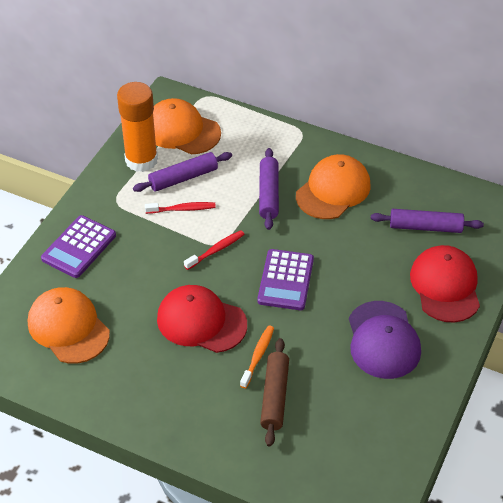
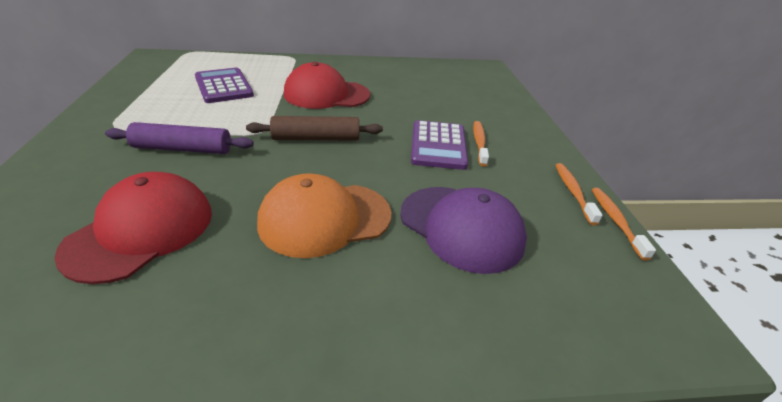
orange cap: 3 -> 1
orange glue stick: 1 -> 0
orange toothbrush: 1 -> 3
purple rolling pin: 3 -> 1
red toothbrush: 2 -> 0

